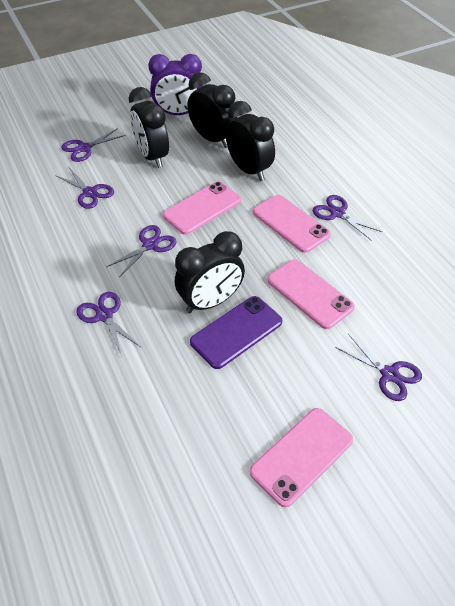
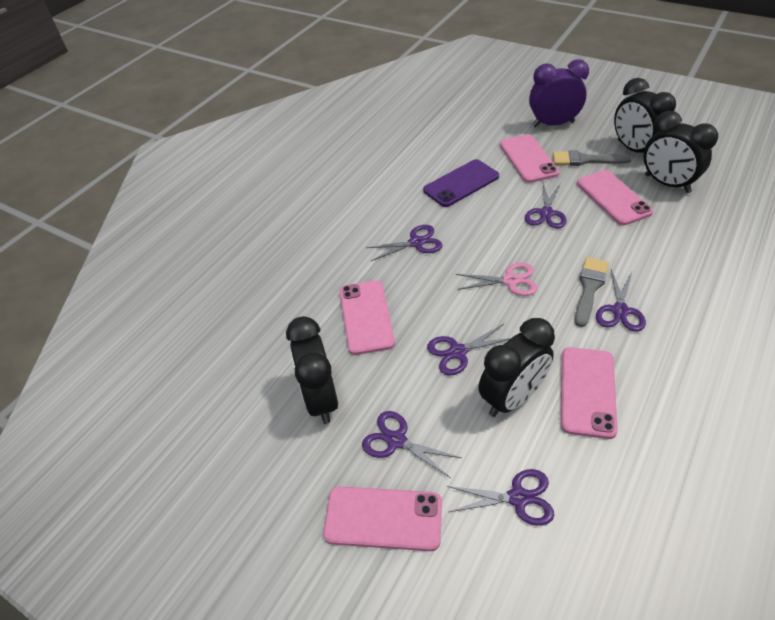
grey brush: 0 -> 2
pink phone: 4 -> 5
pink scissors: 0 -> 1

